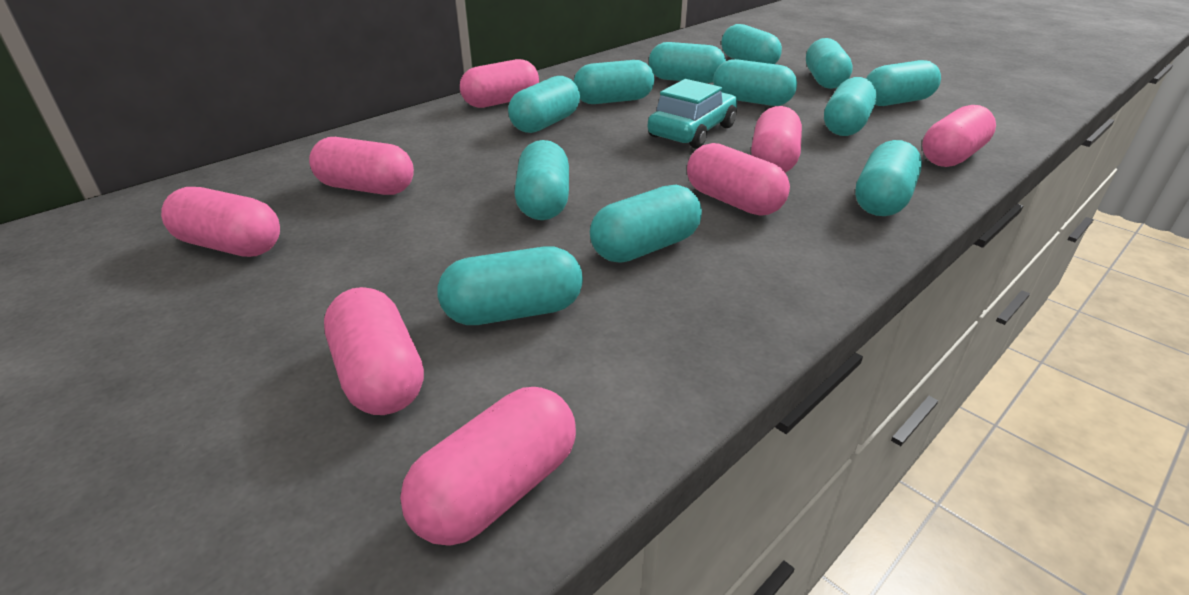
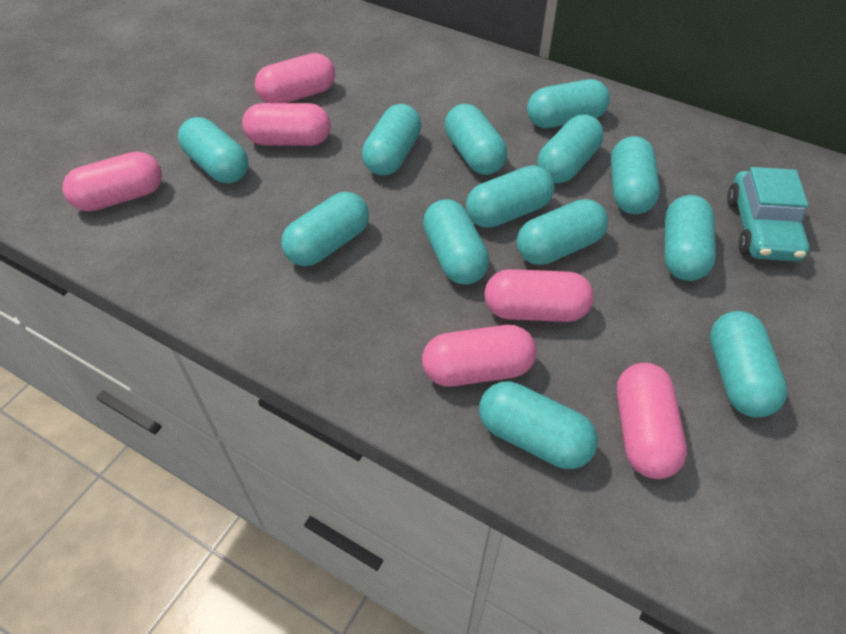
pink capsule: 8 -> 6
turquoise capsule: 12 -> 13

